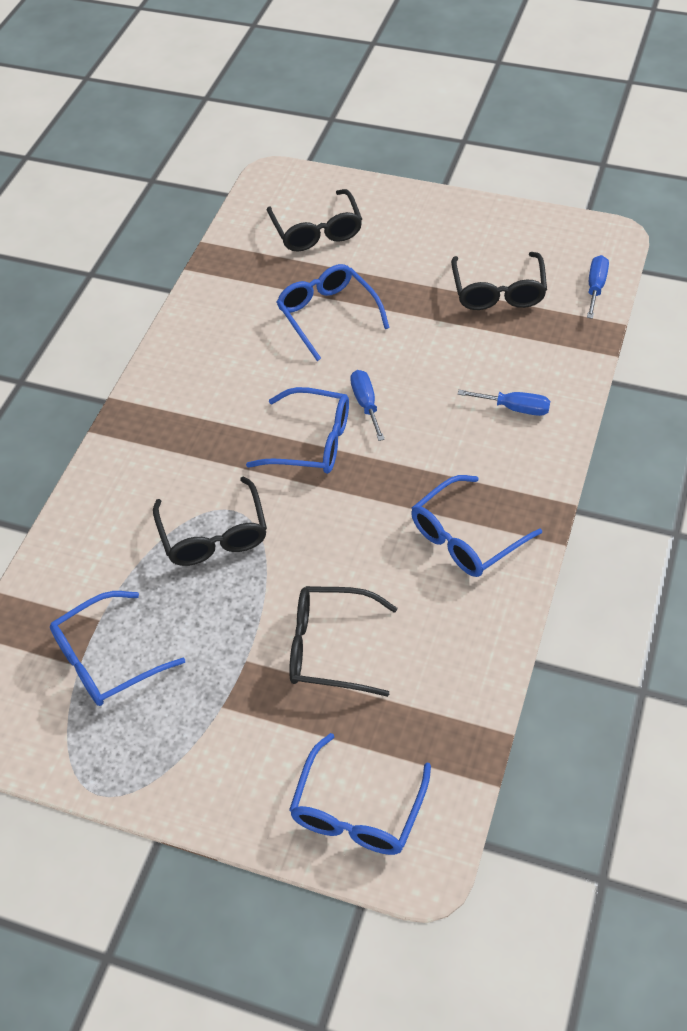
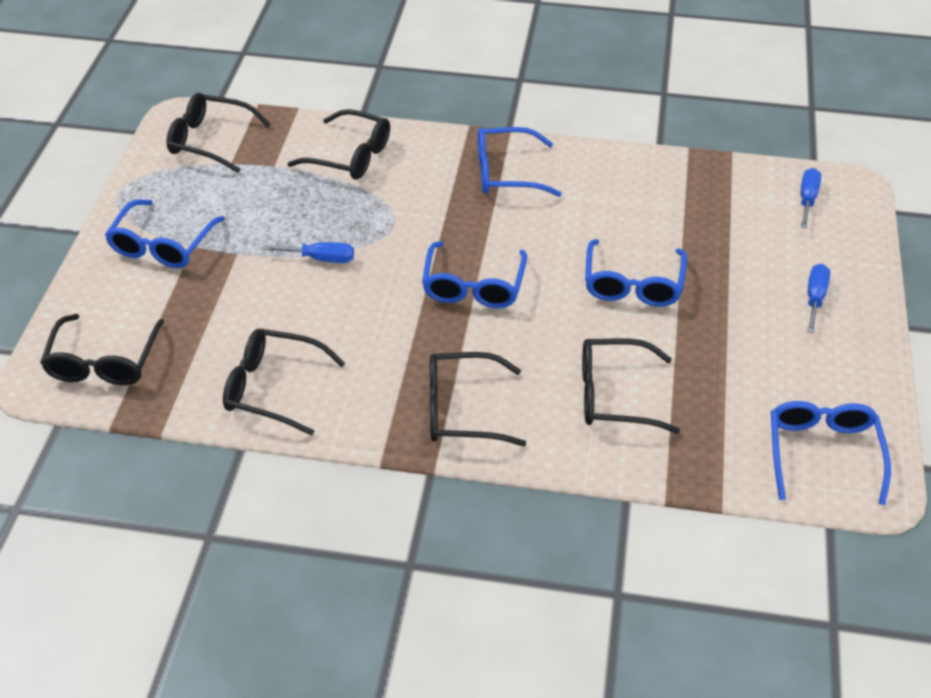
black glasses: 4 -> 6

